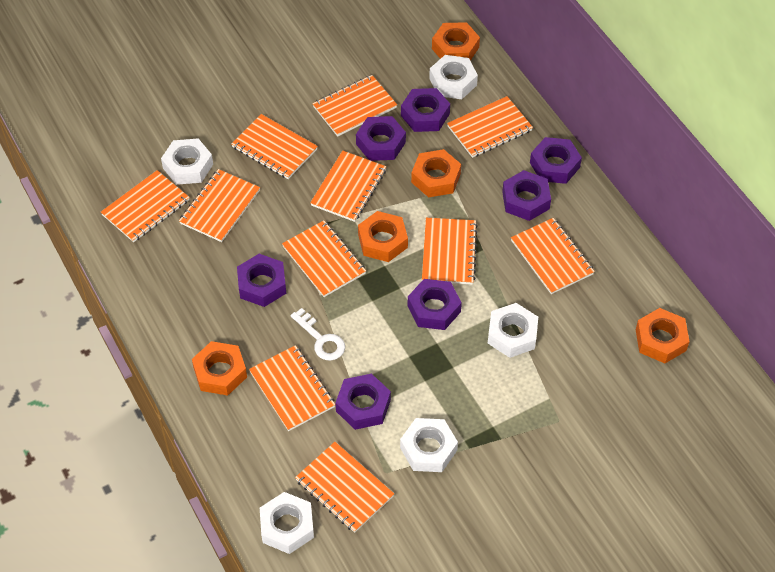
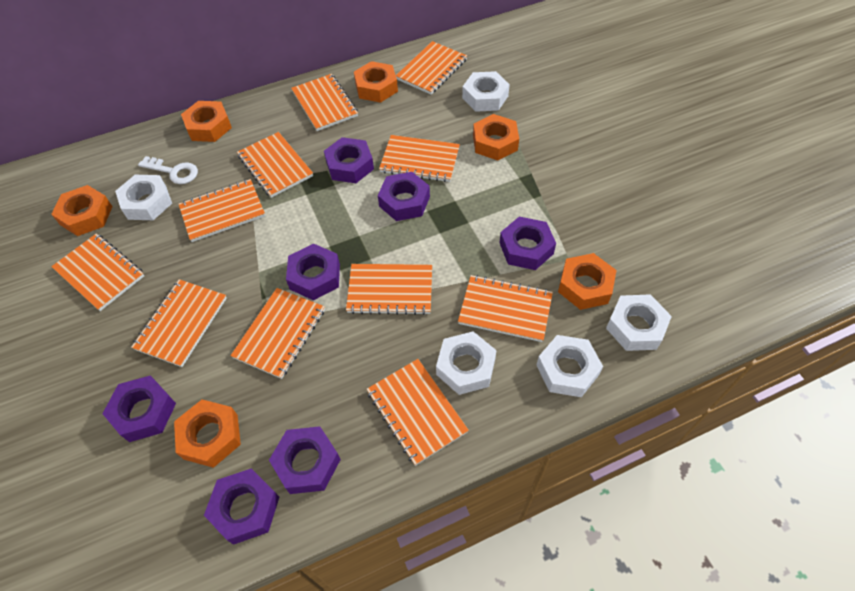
orange nut: 5 -> 6

